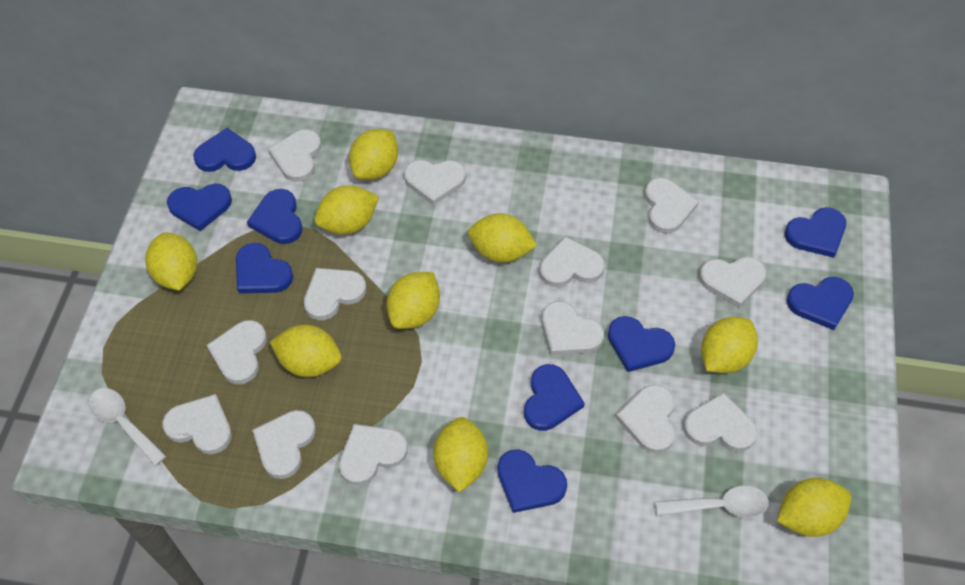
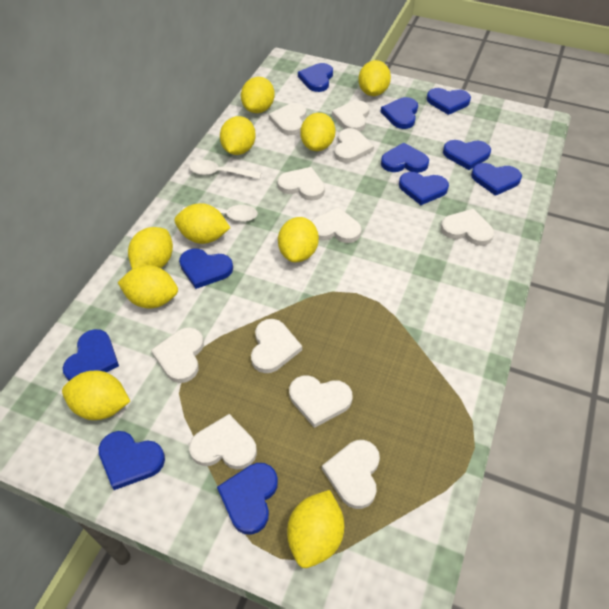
blue heart: 9 -> 11
white heart: 13 -> 11
yellow lemon: 9 -> 10

